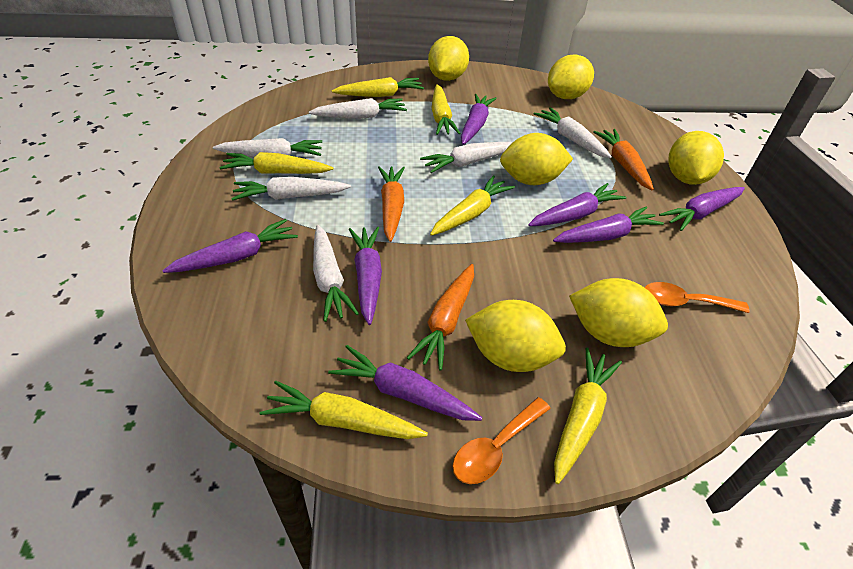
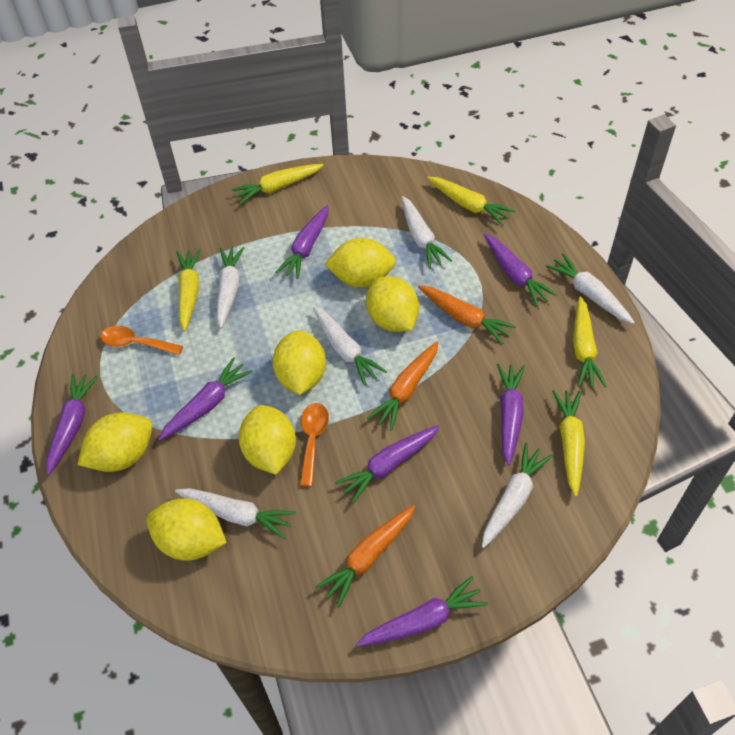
yellow carrot: 6 -> 5

